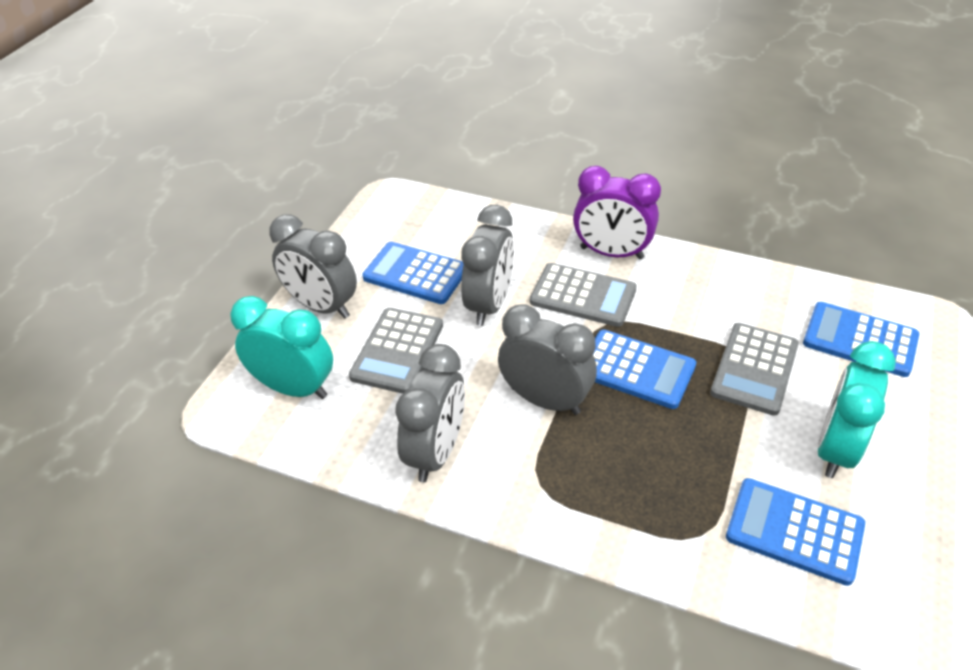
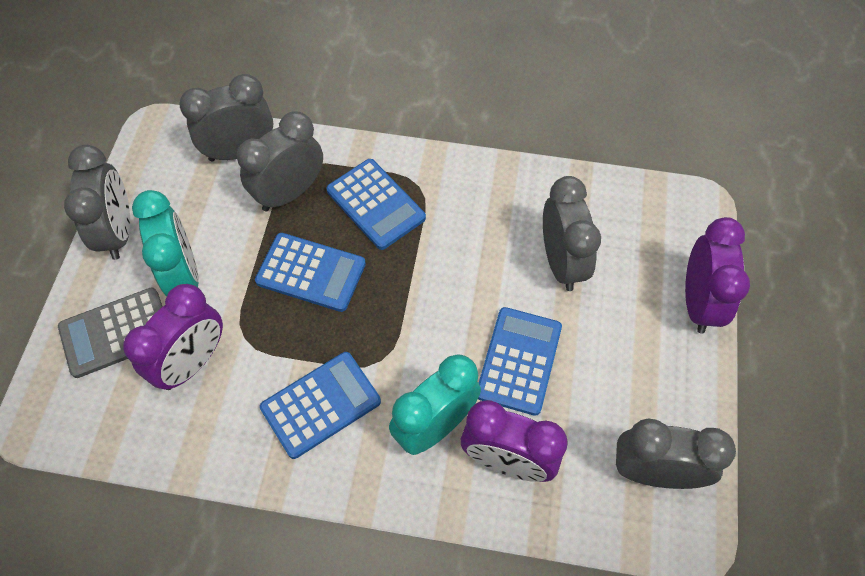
grey calculator: 3 -> 1
grey clock: 4 -> 5
purple clock: 1 -> 3

